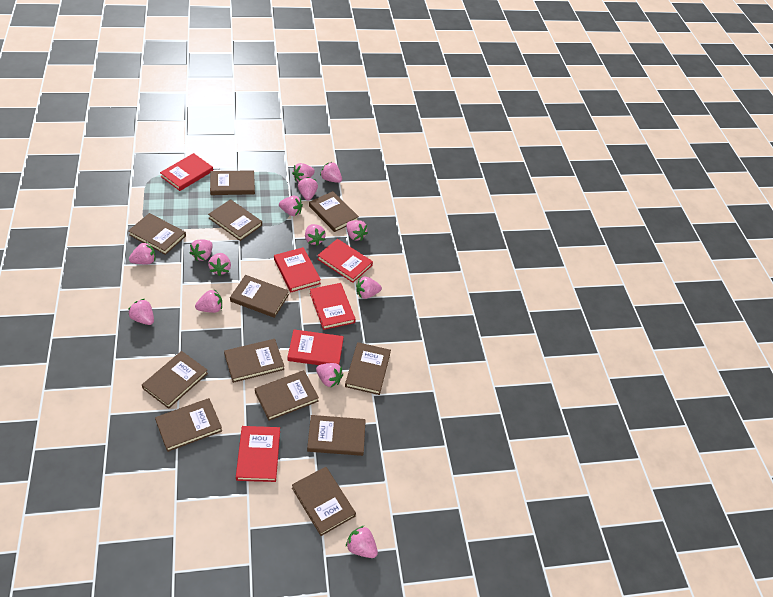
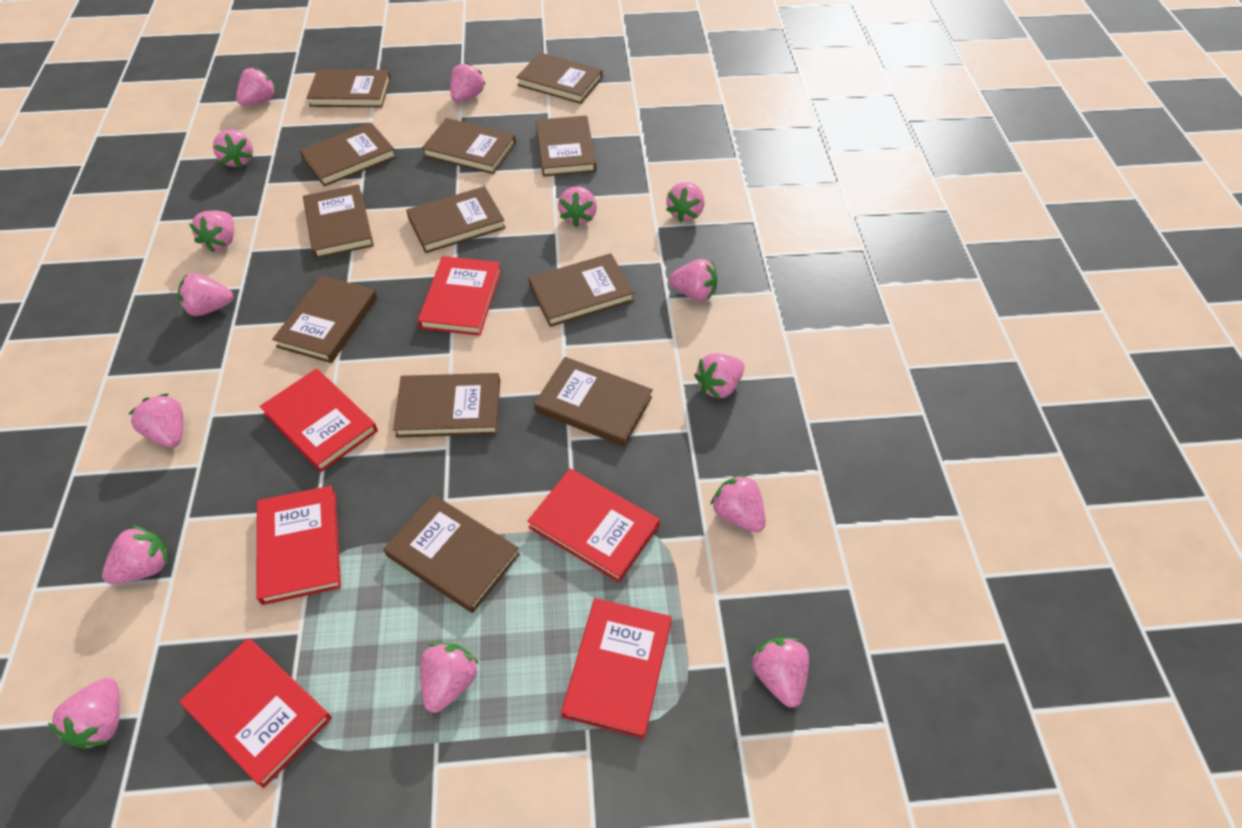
pink strawberry: 14 -> 15

